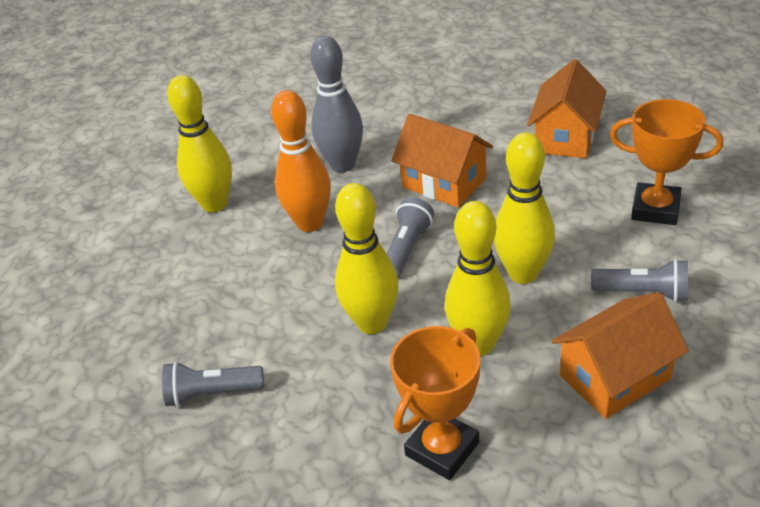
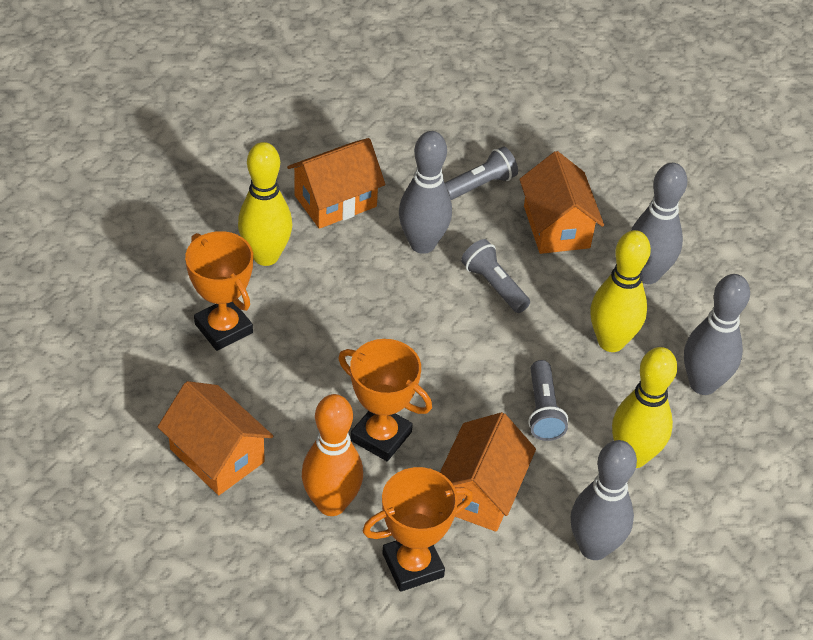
grey bowling pin: 1 -> 4
orange house: 3 -> 4
orange trophy: 2 -> 3
yellow bowling pin: 4 -> 3

